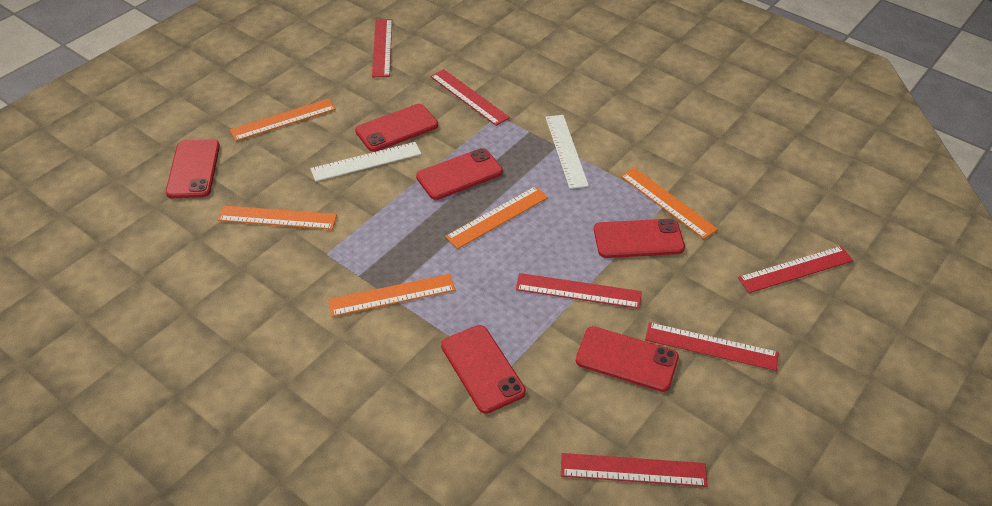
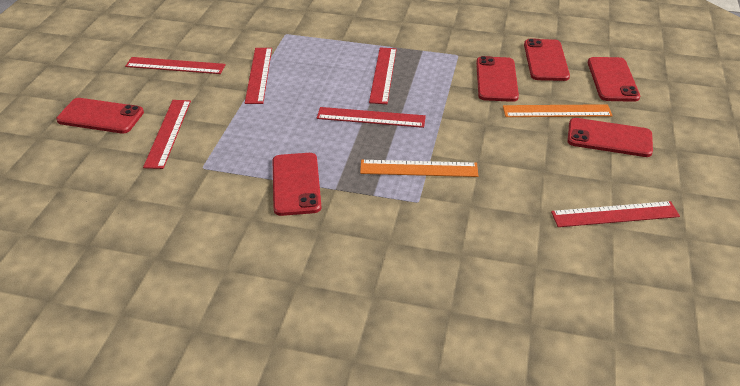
orange ruler: 5 -> 2
white ruler: 2 -> 0

